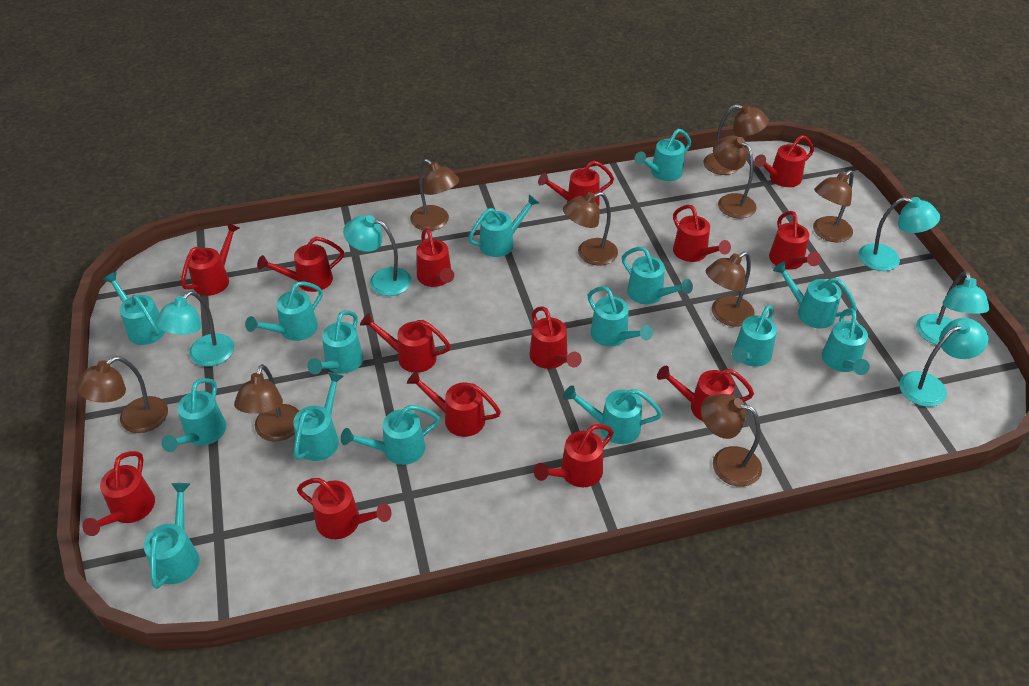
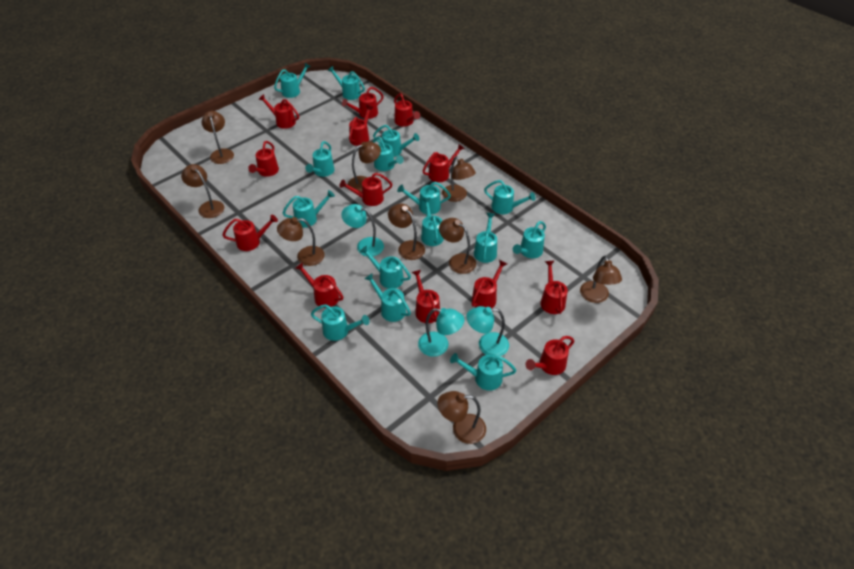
red watering can: 14 -> 13
turquoise lamp: 5 -> 3

